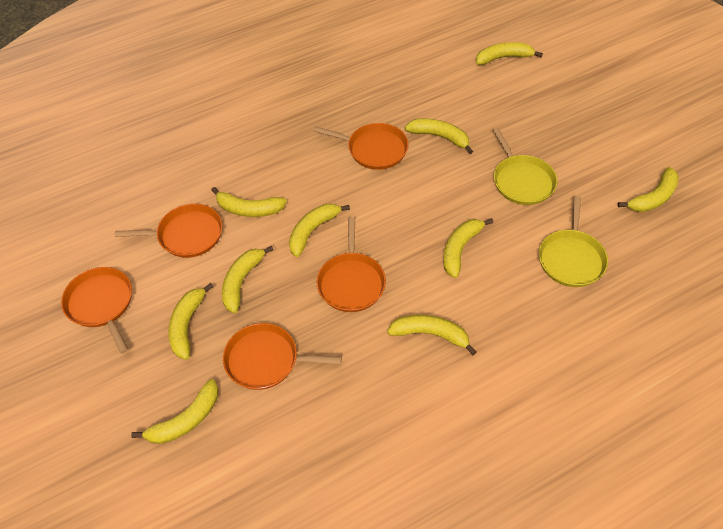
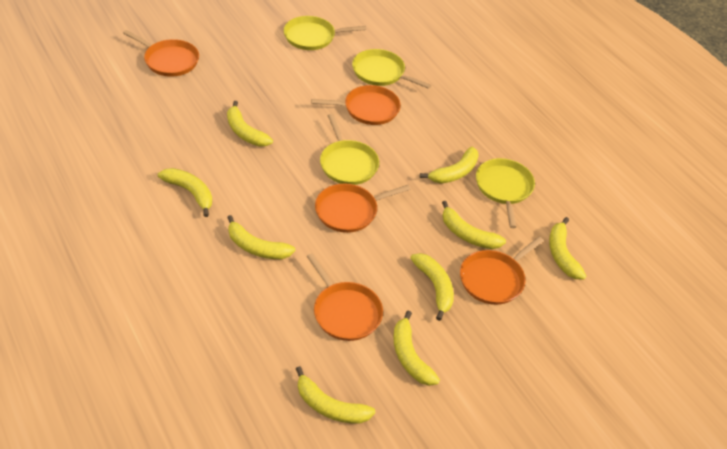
yellow banana: 10 -> 9
yellow pan: 2 -> 4

